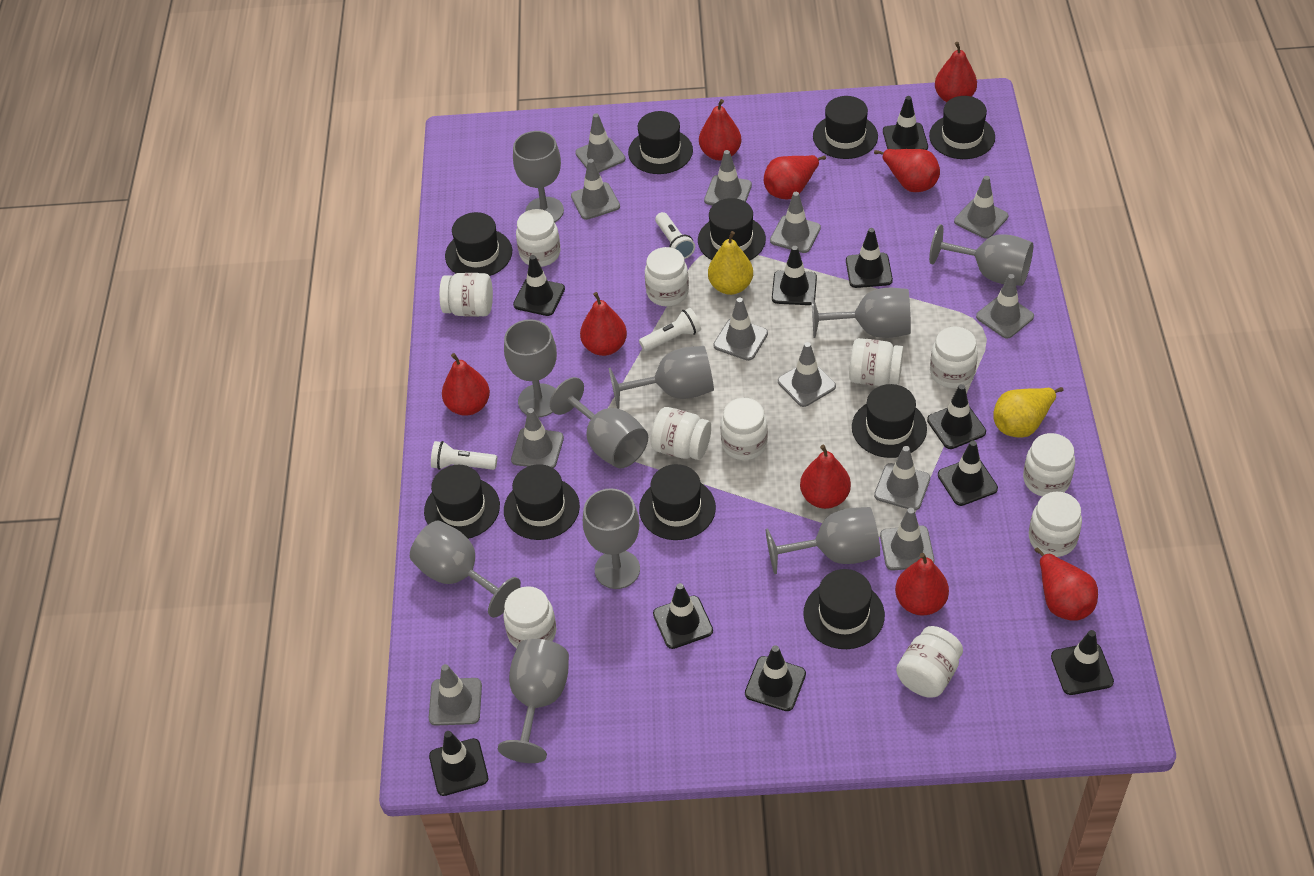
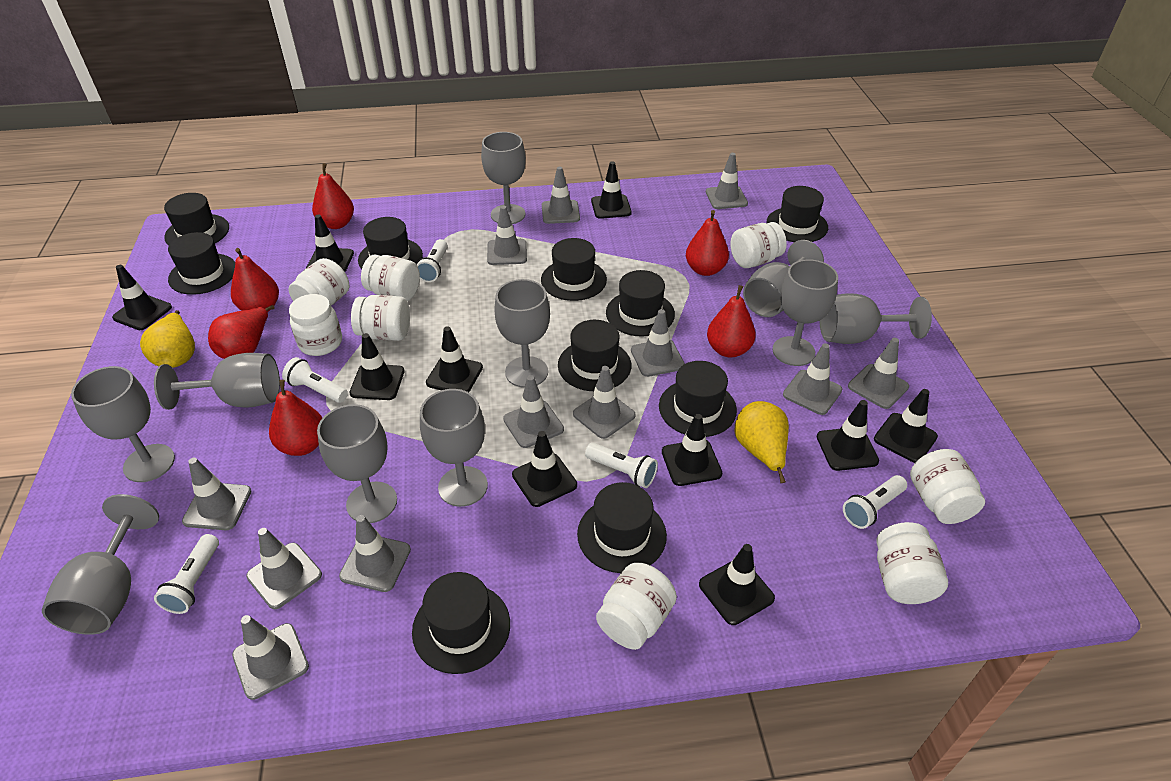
red pear: 9 -> 6
white flashlight: 3 -> 5
white jar: 11 -> 8

